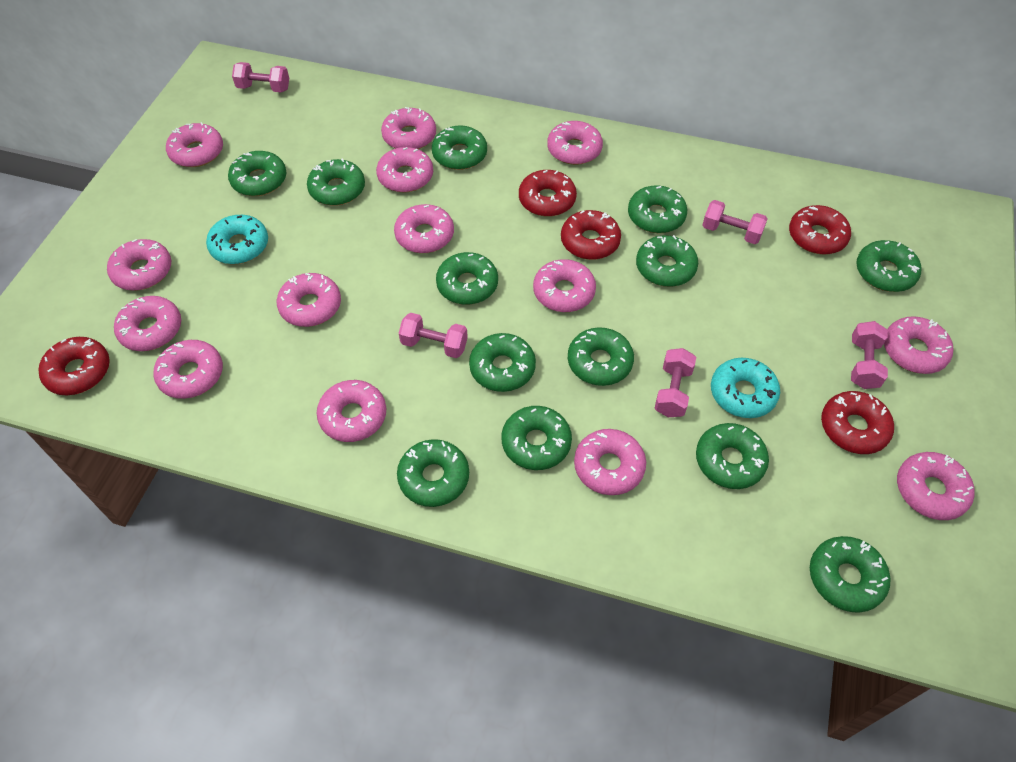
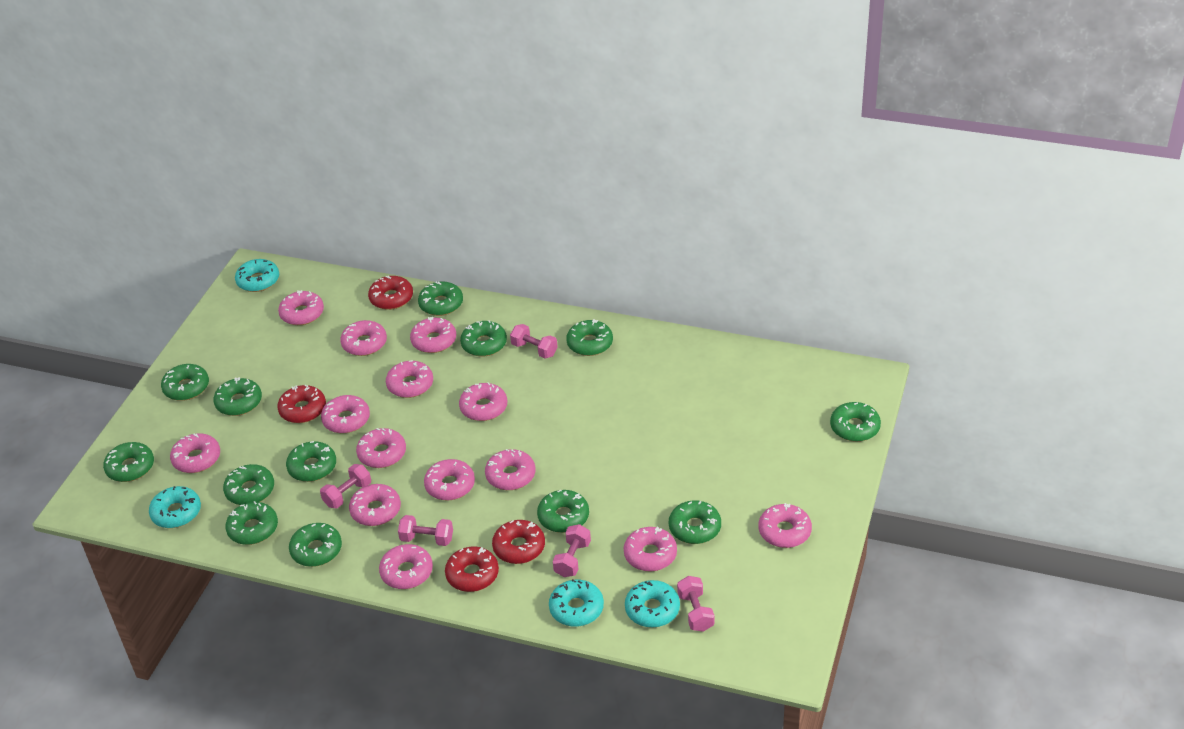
red donut: 5 -> 4
turquoise donut: 2 -> 4

